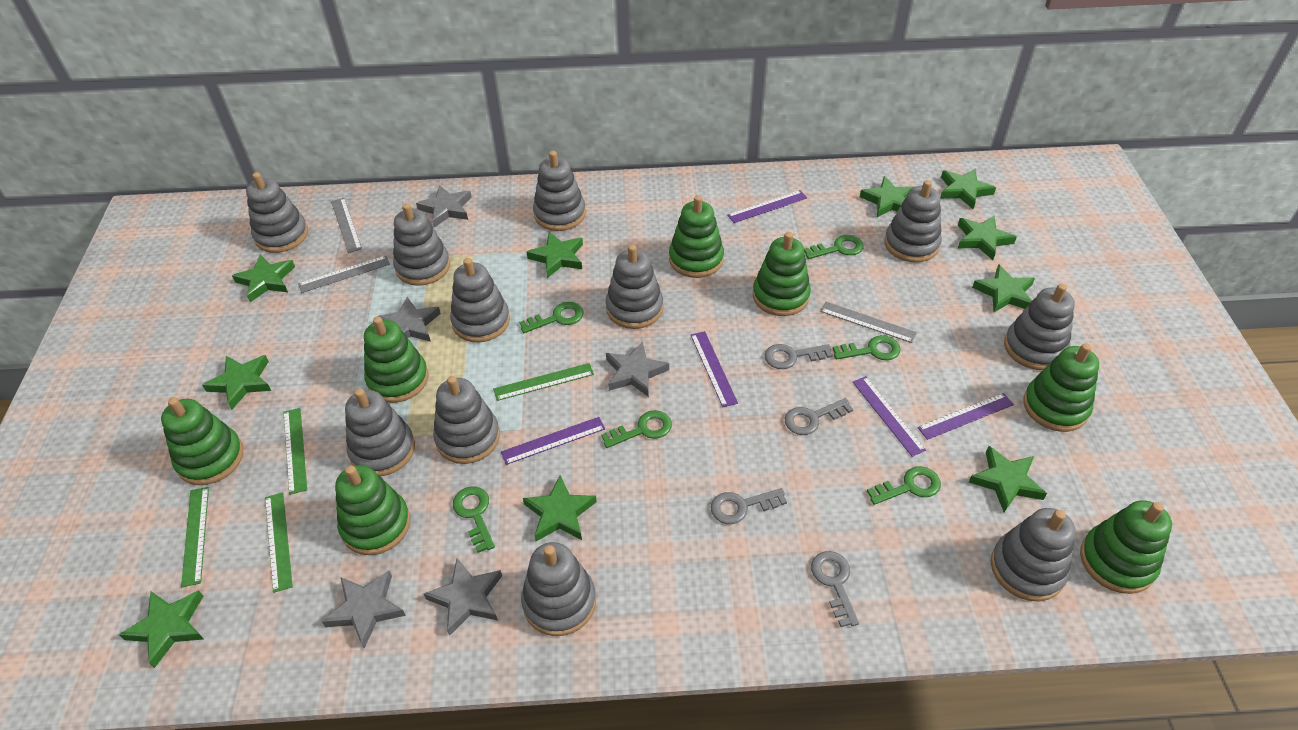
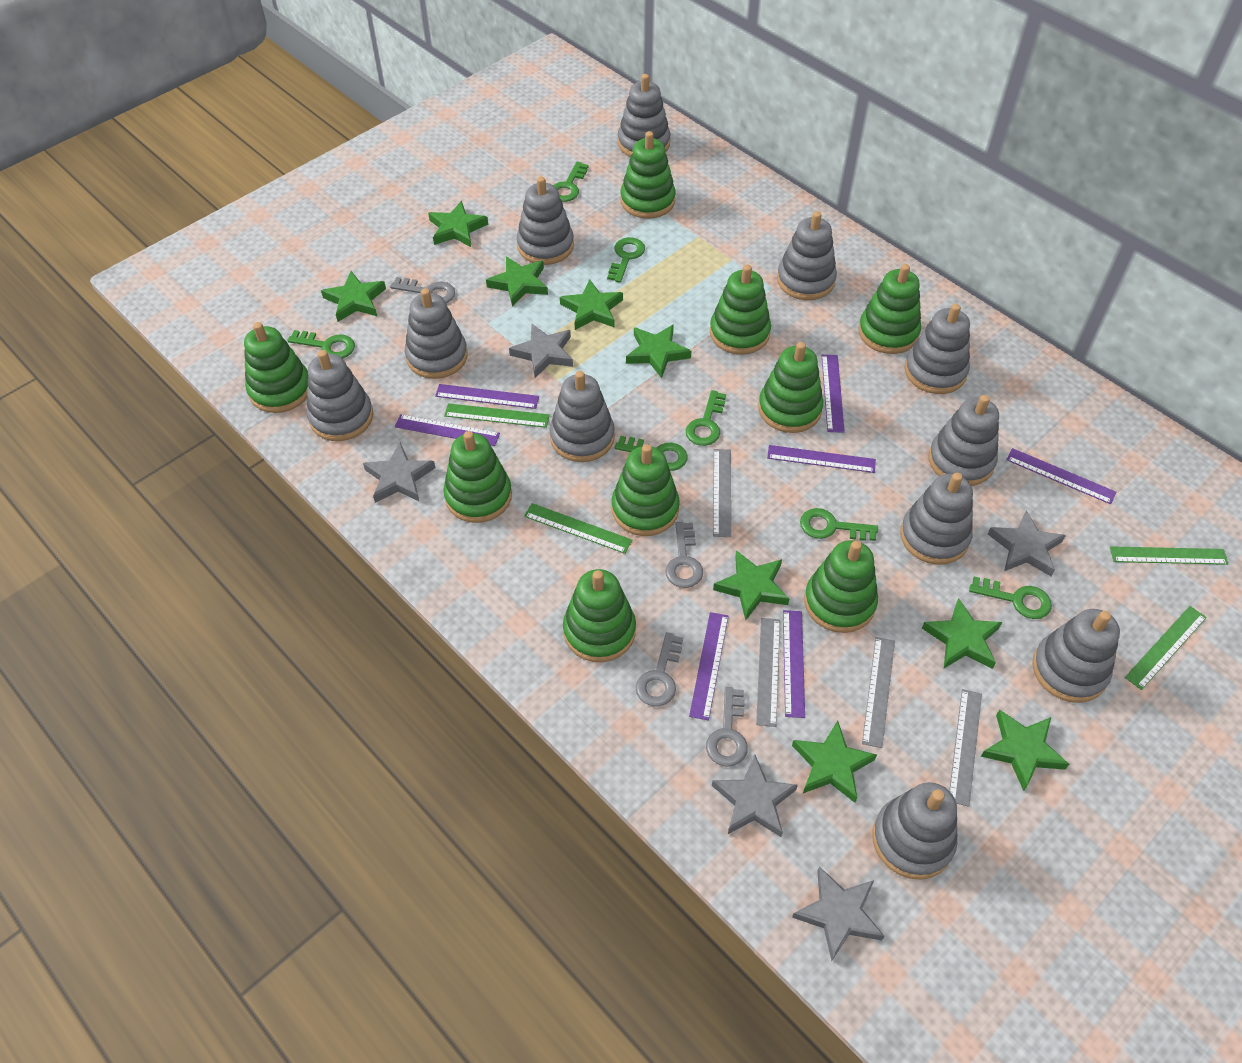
green key: 6 -> 7
green stacking toy: 7 -> 9
green star: 10 -> 9
grey ruler: 3 -> 4
purple ruler: 5 -> 7

